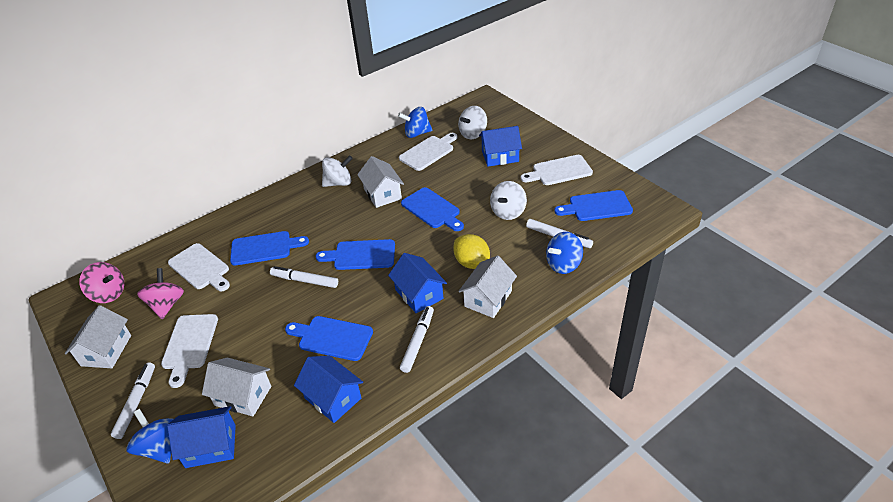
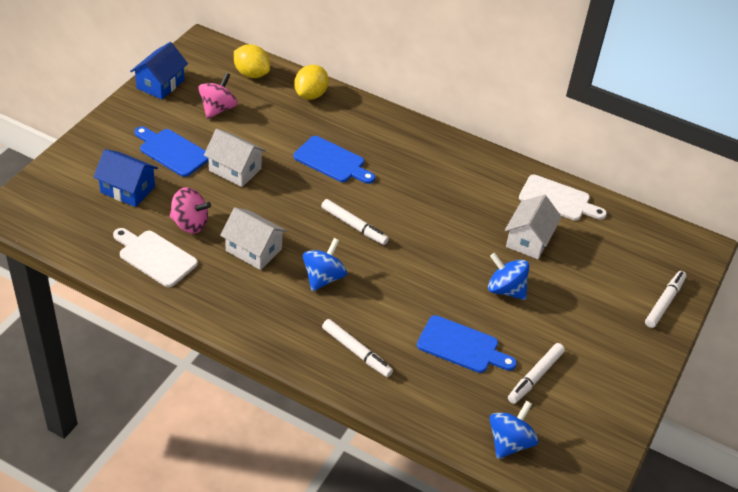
blue cutting board: 5 -> 3
blue house: 4 -> 2
white cutting board: 4 -> 2
white house: 4 -> 3
white spinning top: 3 -> 0
yellow lemon: 1 -> 2

